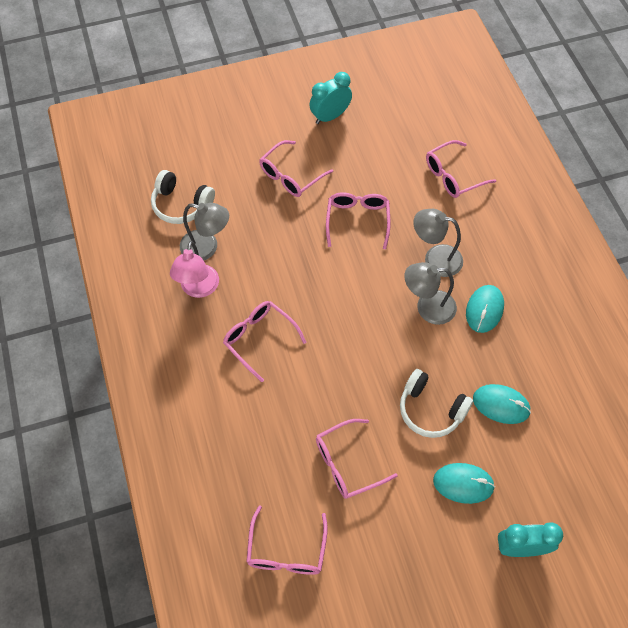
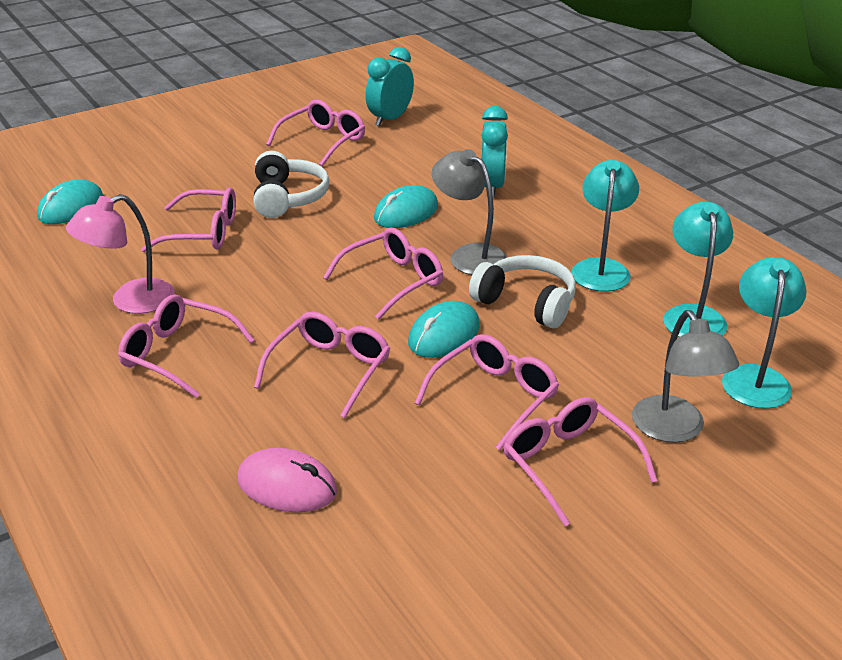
grey lamp: 3 -> 2
pink glasses: 6 -> 7
pink mouse: 0 -> 1
turquoise lamp: 0 -> 3

